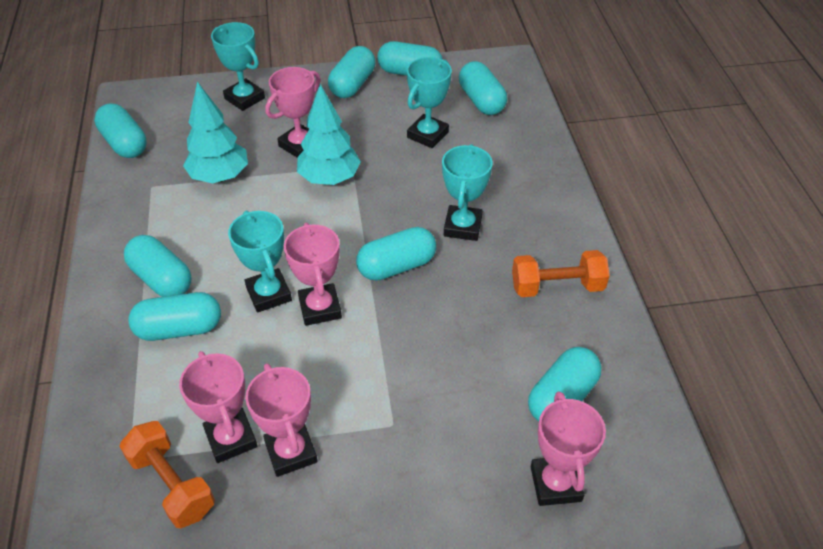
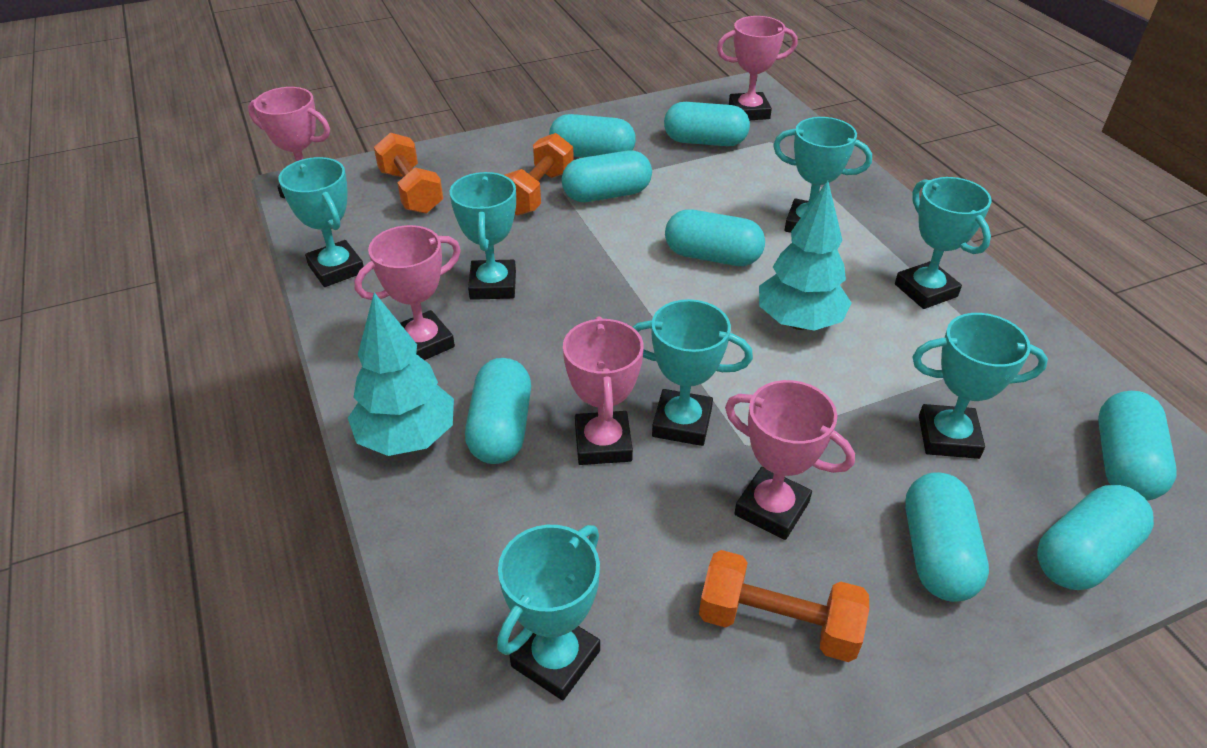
orange dumbbell: 2 -> 3
turquoise trophy: 4 -> 7

